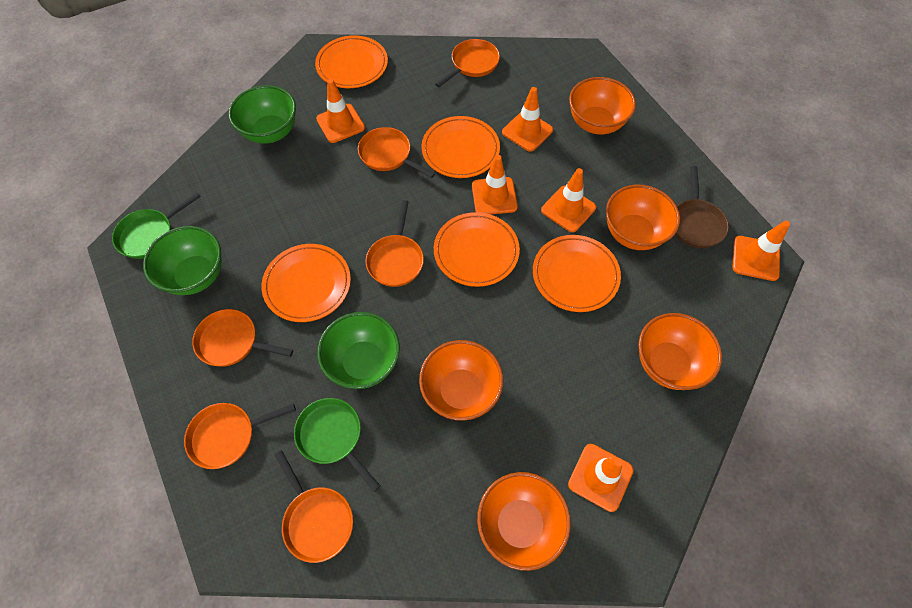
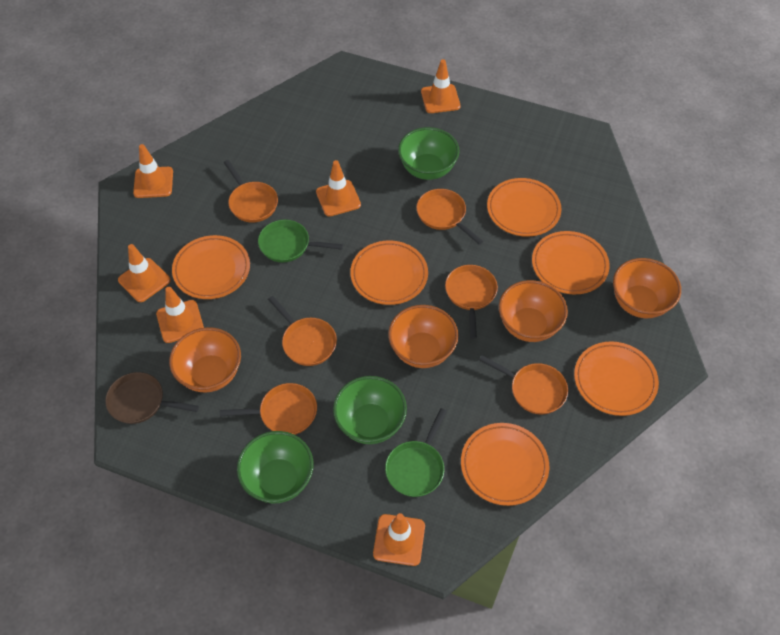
orange bowl: 5 -> 4
orange plate: 5 -> 6

